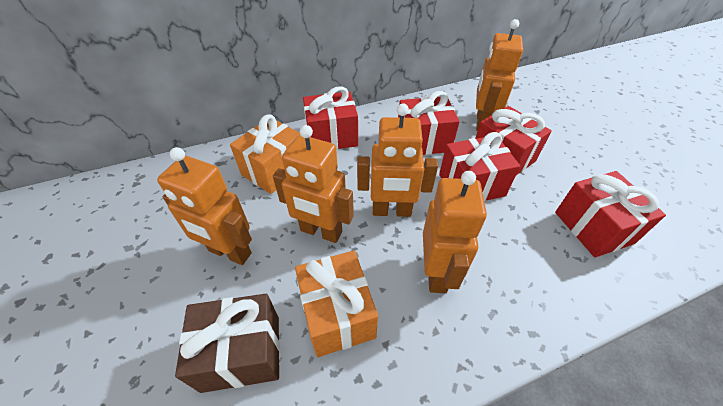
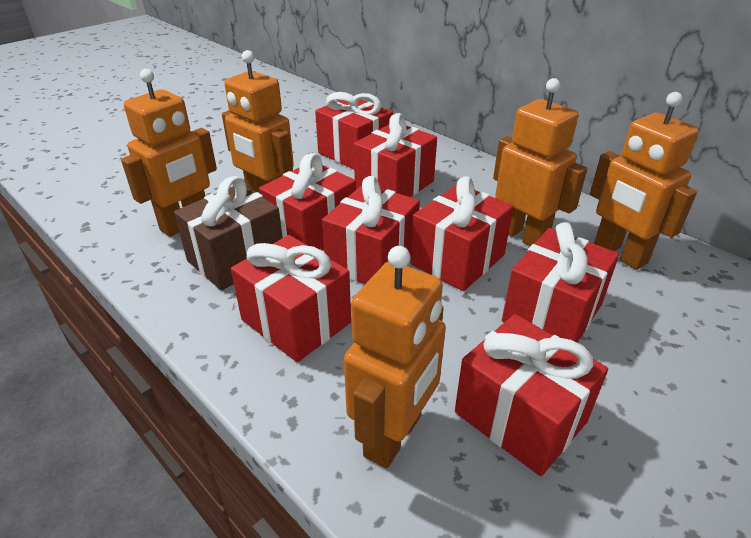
orange gift: 2 -> 0
red gift: 5 -> 8

